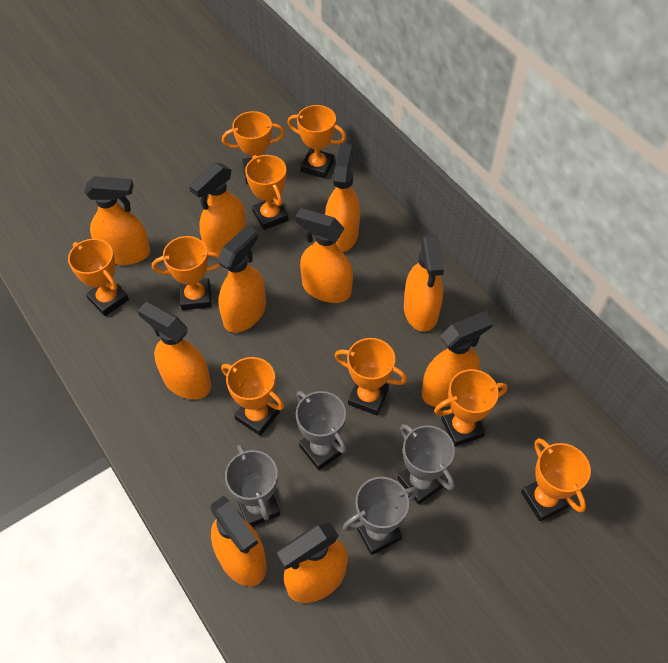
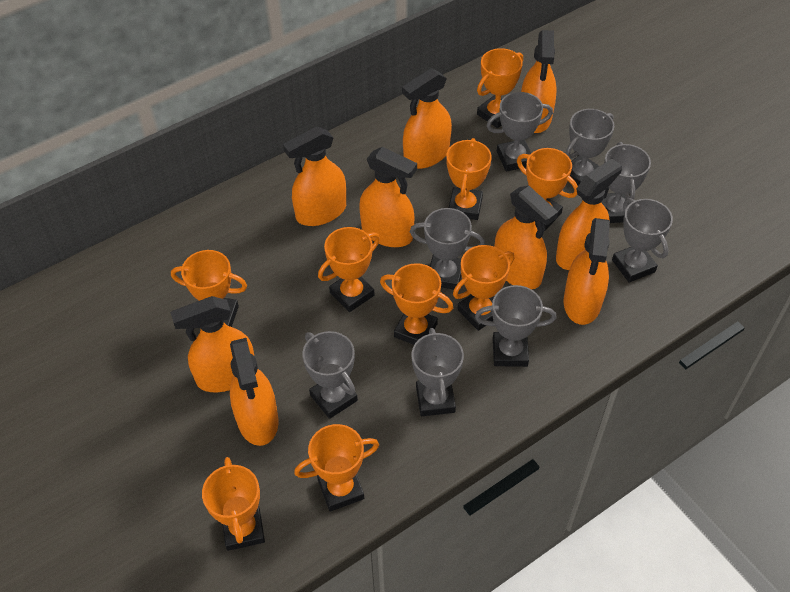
grey trophy: 4 -> 8
orange spray bottle: 10 -> 9

